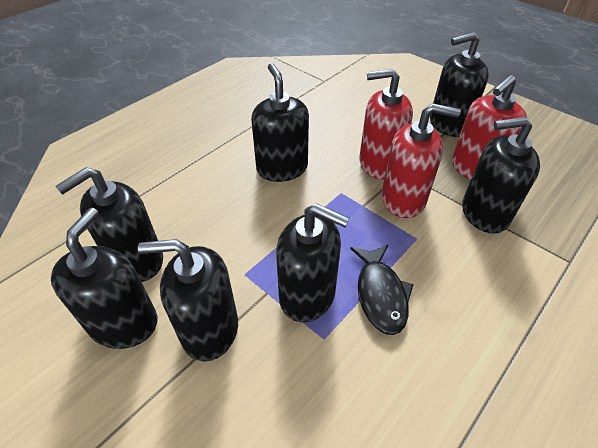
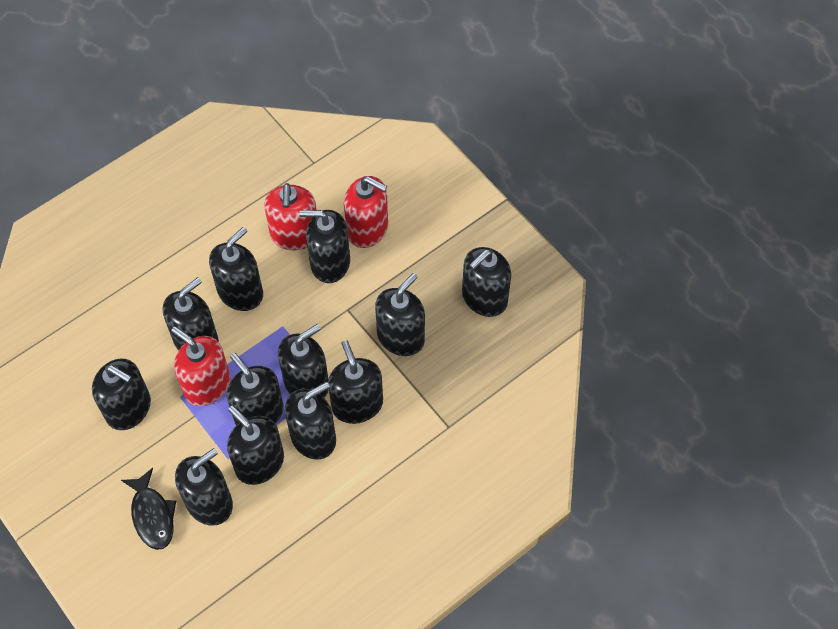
black soap dispenser: 7 -> 12

